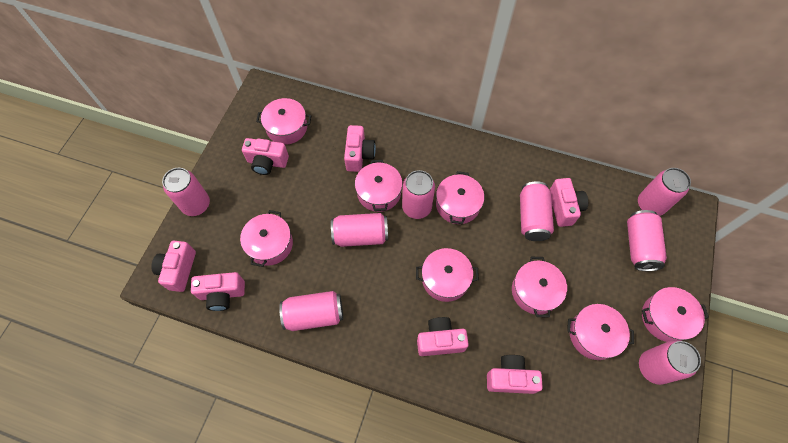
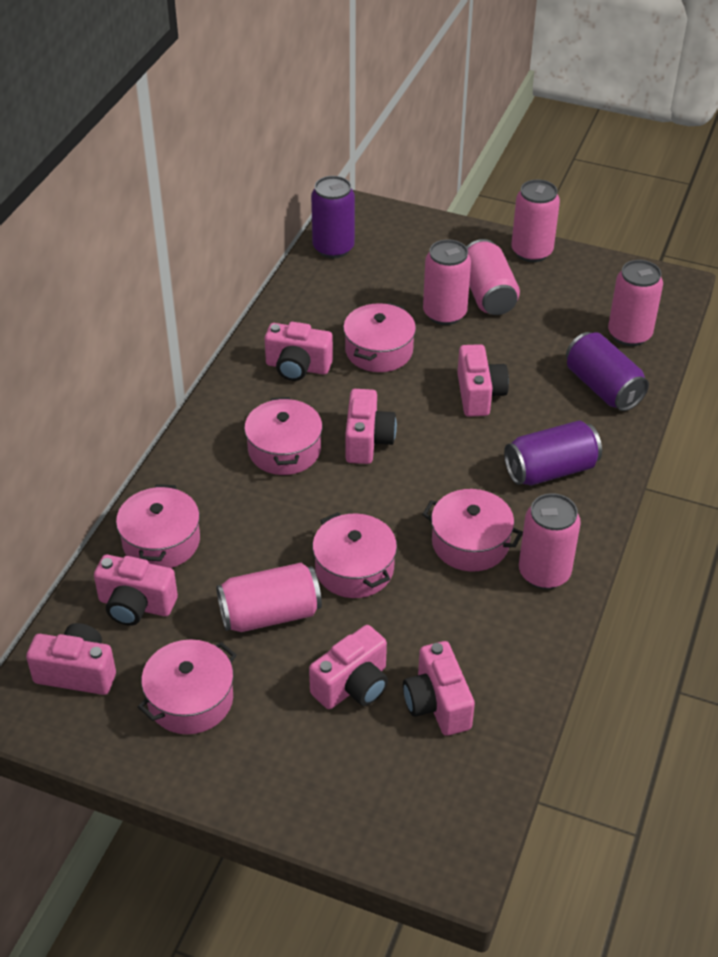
pink can: 8 -> 6
pink pot: 8 -> 6
purple can: 0 -> 3

